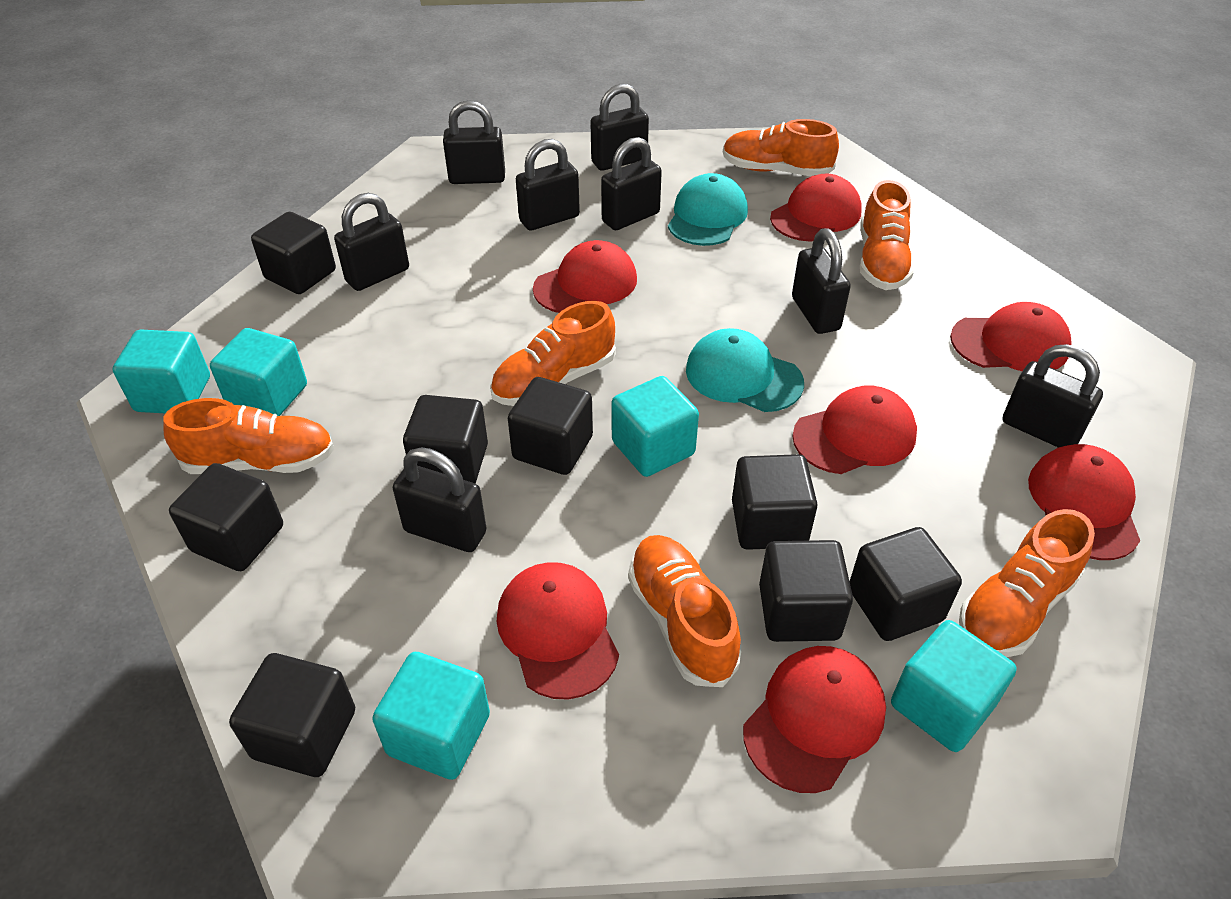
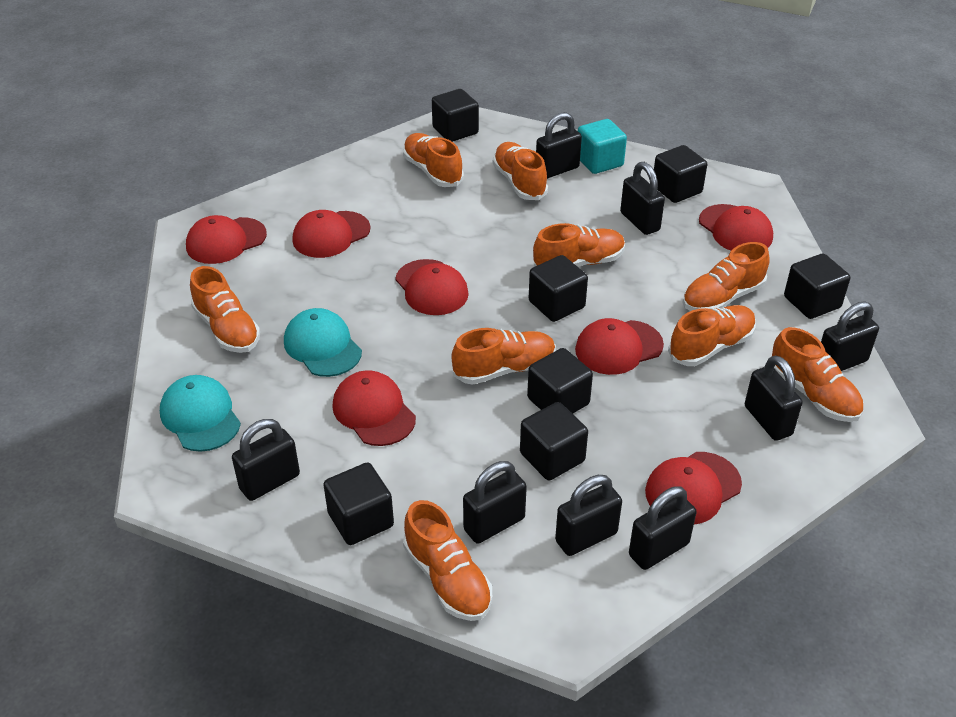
black cube: 8 -> 7
orange shoe: 6 -> 9
turquoise cube: 5 -> 1

